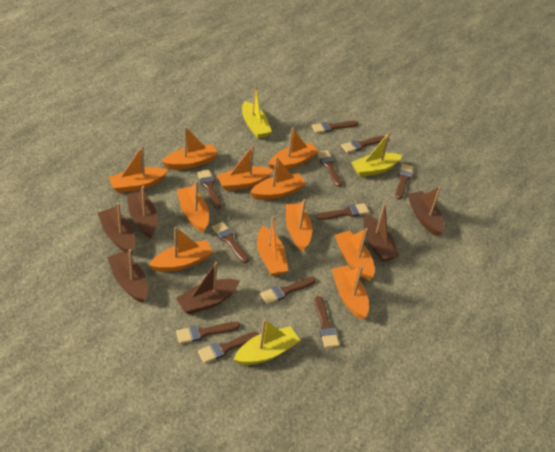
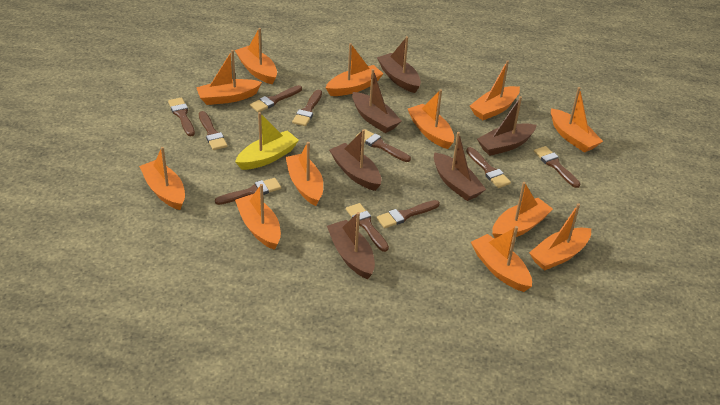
brown brush: 11 -> 10
orange boat: 11 -> 12
yellow boat: 3 -> 1

